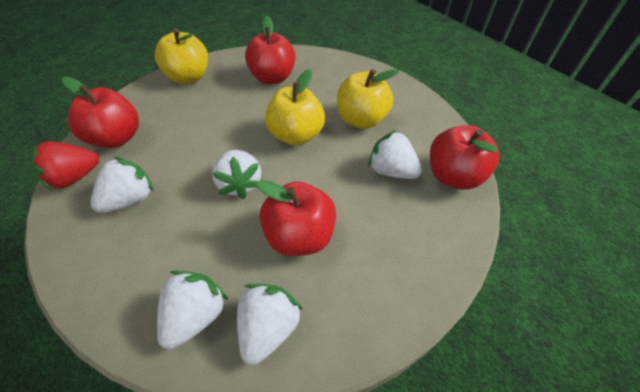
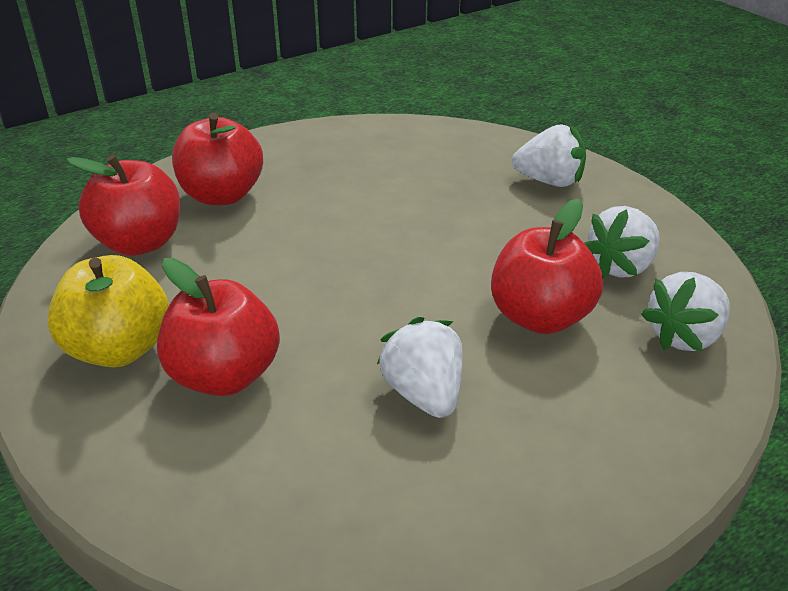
red strawberry: 1 -> 0
white strawberry: 5 -> 4
yellow apple: 3 -> 1

